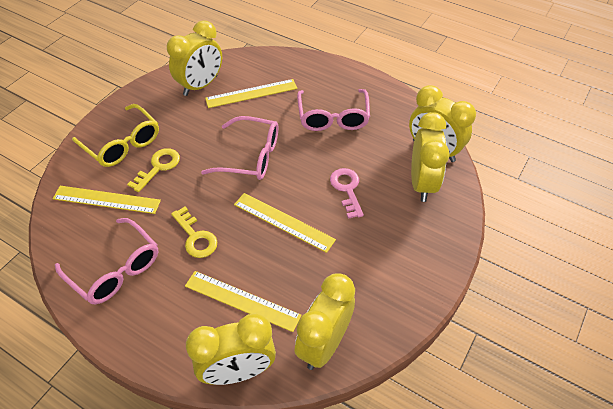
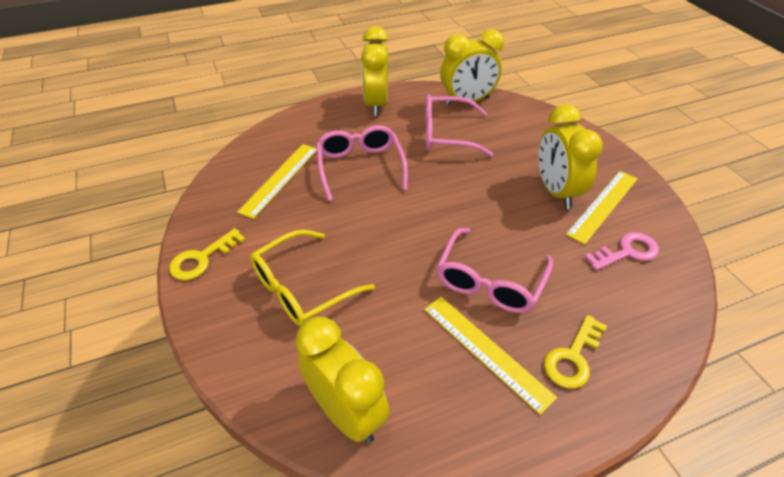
yellow clock: 5 -> 4
yellow ruler: 4 -> 3

